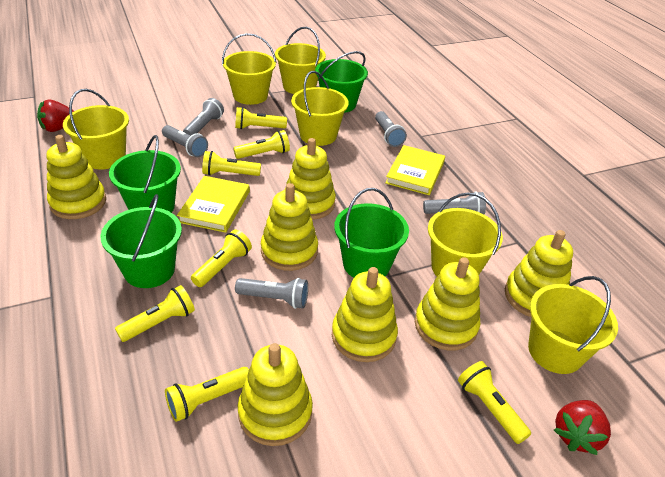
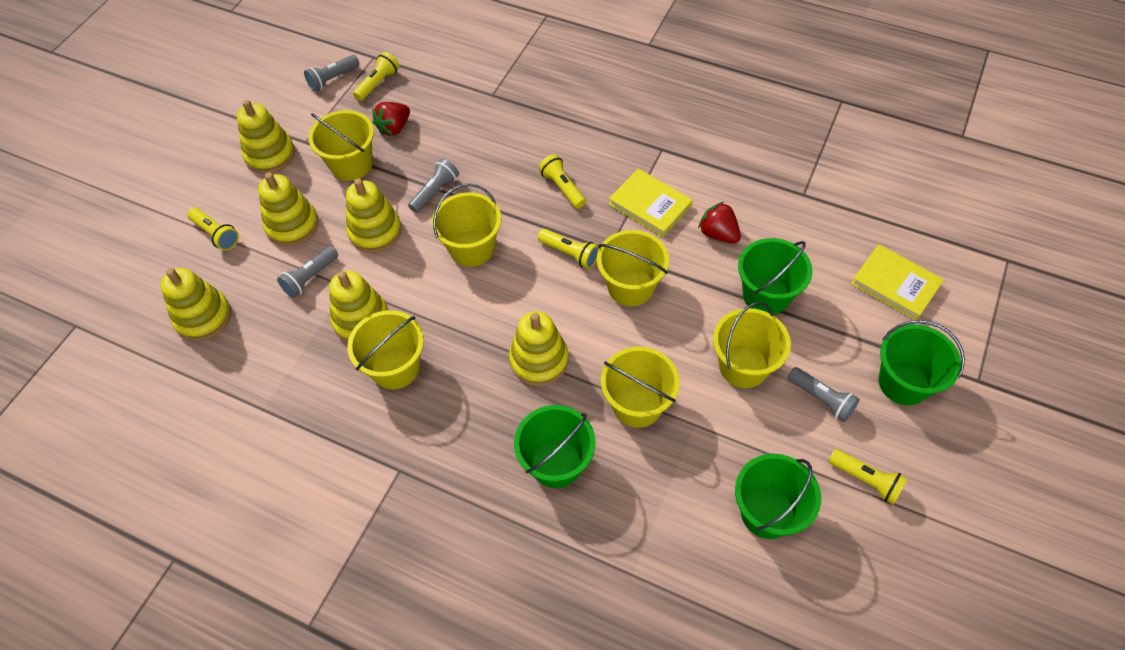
grey flashlight: 5 -> 4
yellow flashlight: 7 -> 5
yellow stacking toy: 7 -> 6

